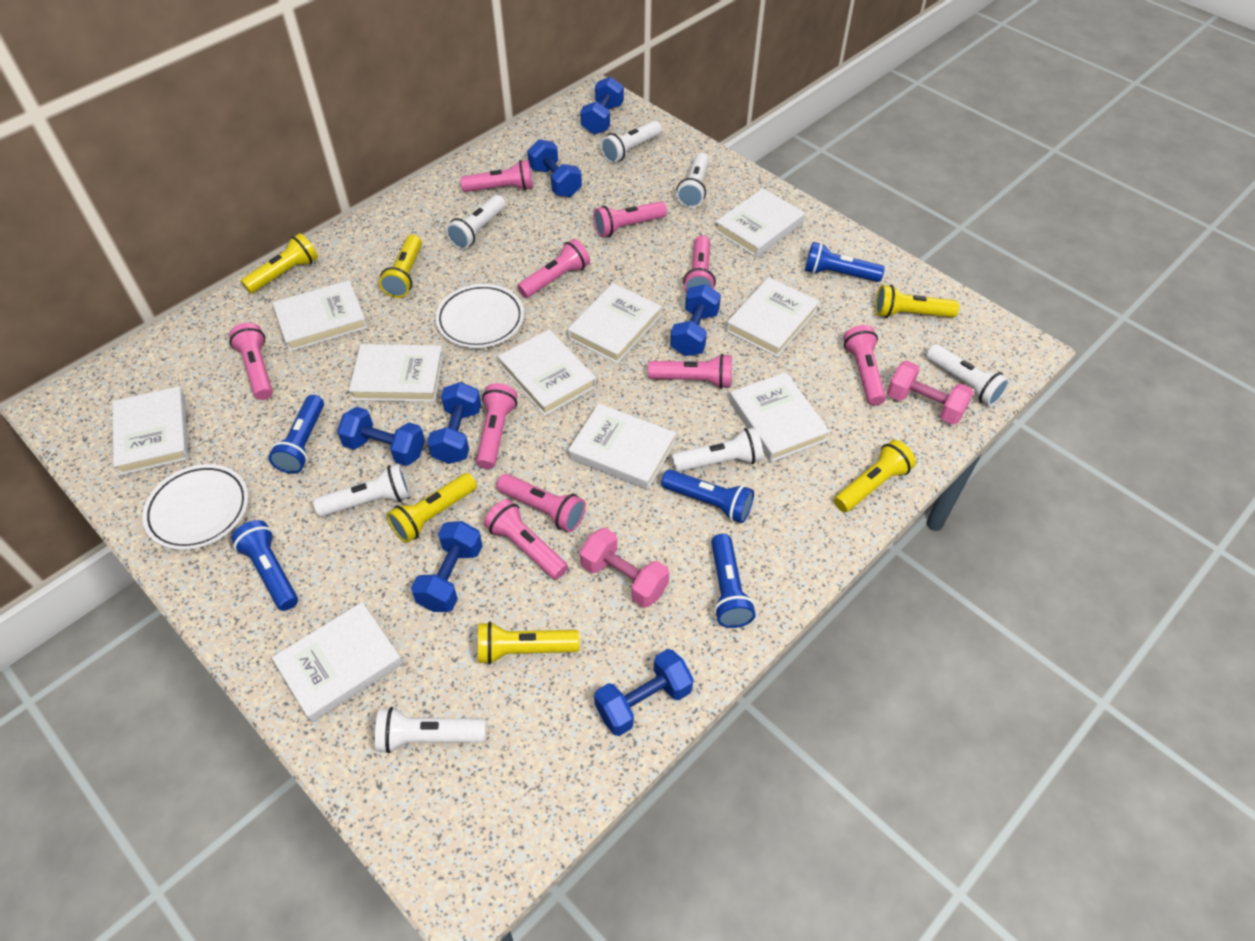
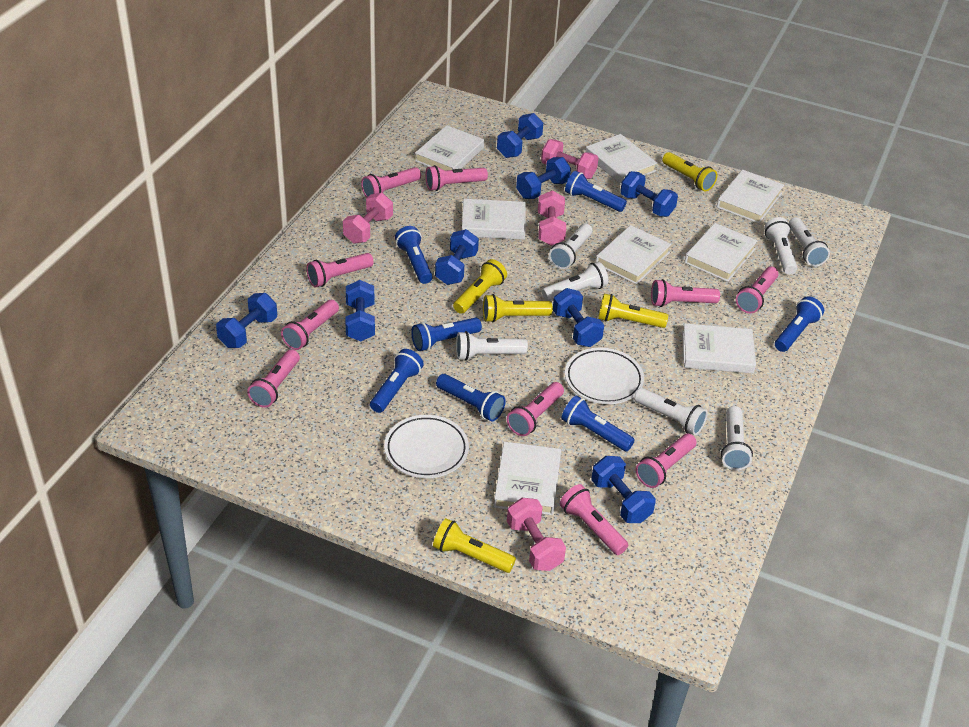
blue dumbbell: 7 -> 8
blue flashlight: 5 -> 7
pink dumbbell: 2 -> 4
white book: 10 -> 8
yellow flashlight: 6 -> 5

